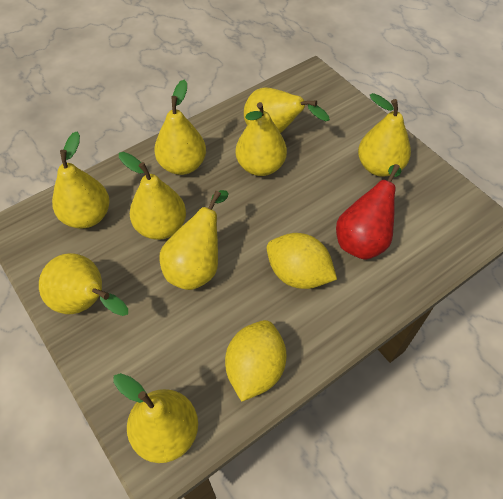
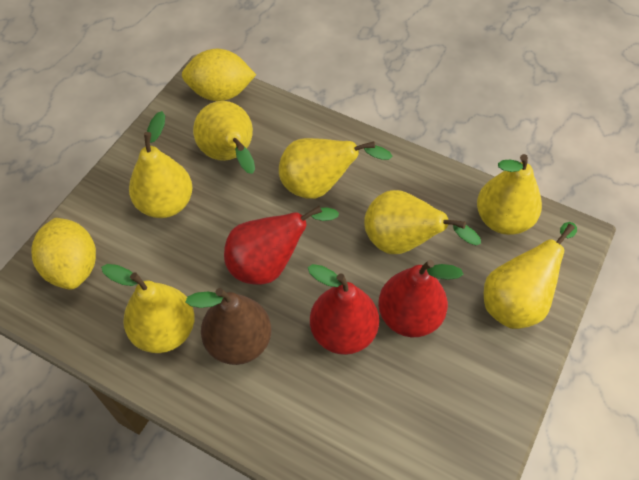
brown pear: 0 -> 1
red pear: 1 -> 3
yellow pear: 9 -> 7

